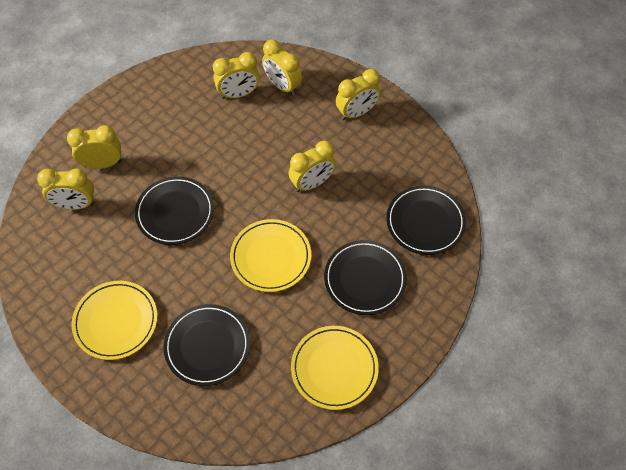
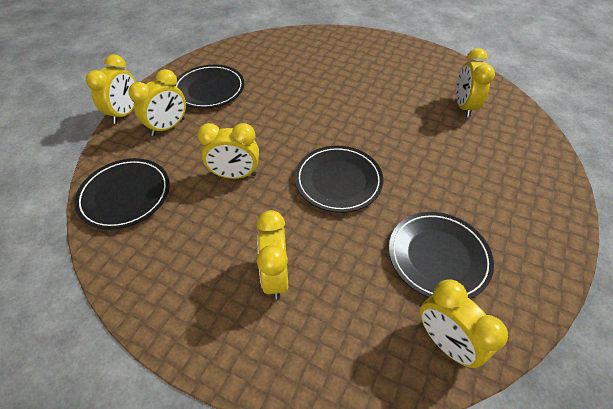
yellow plate: 3 -> 0

